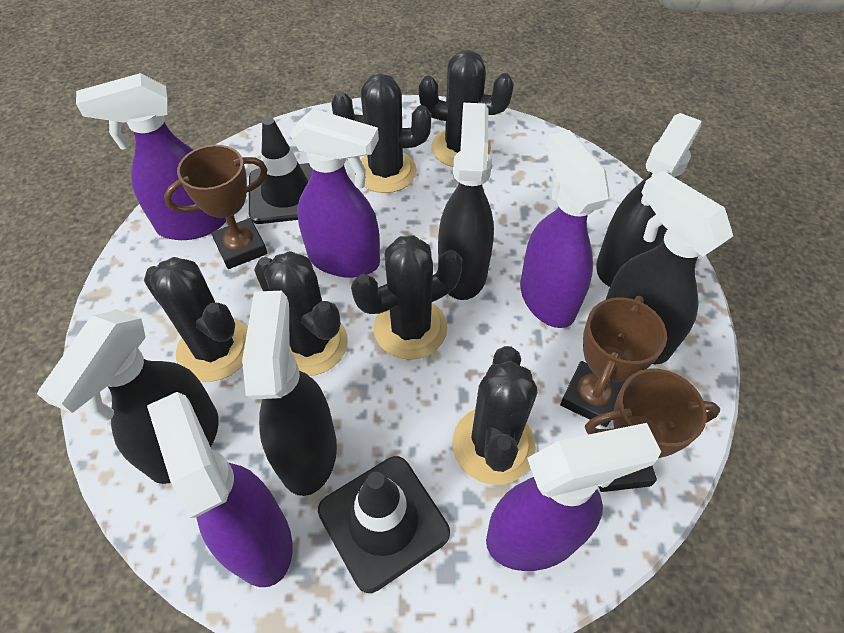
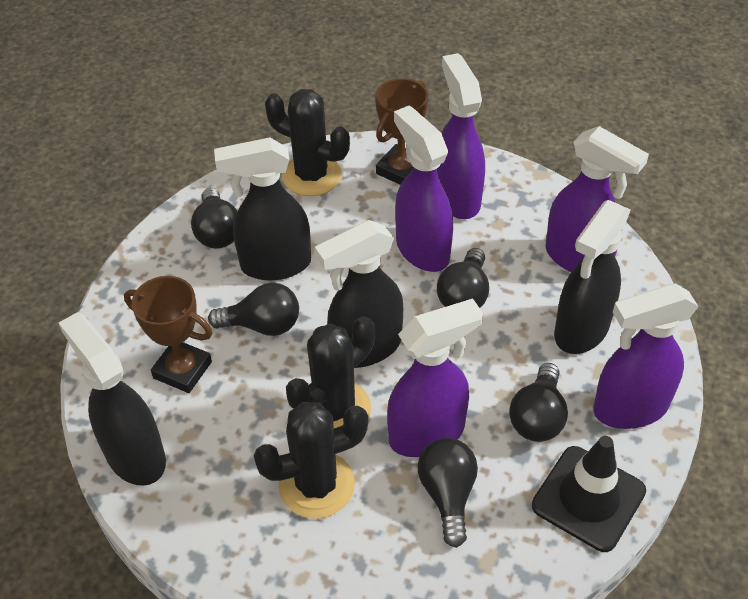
black cactus: 6 -> 3
black light bulb: 0 -> 5
black spray bottle: 5 -> 4
black traffic cone: 2 -> 1
brown trophy: 3 -> 2

